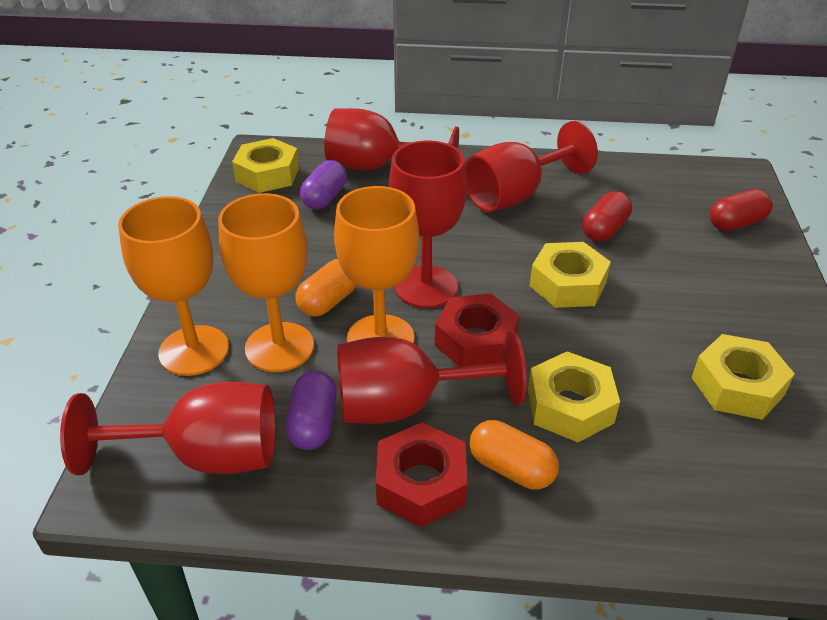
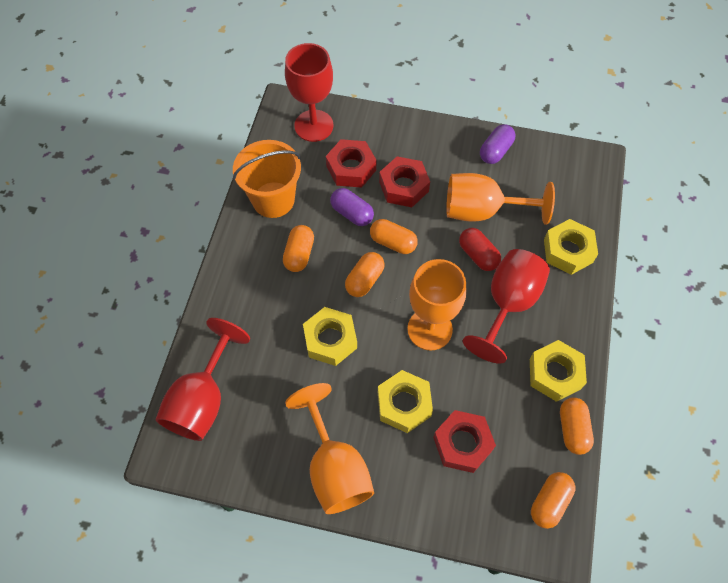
orange bucket: 0 -> 1
orange capsule: 2 -> 5
red capsule: 2 -> 1
red goblet: 5 -> 3
red nut: 2 -> 3

